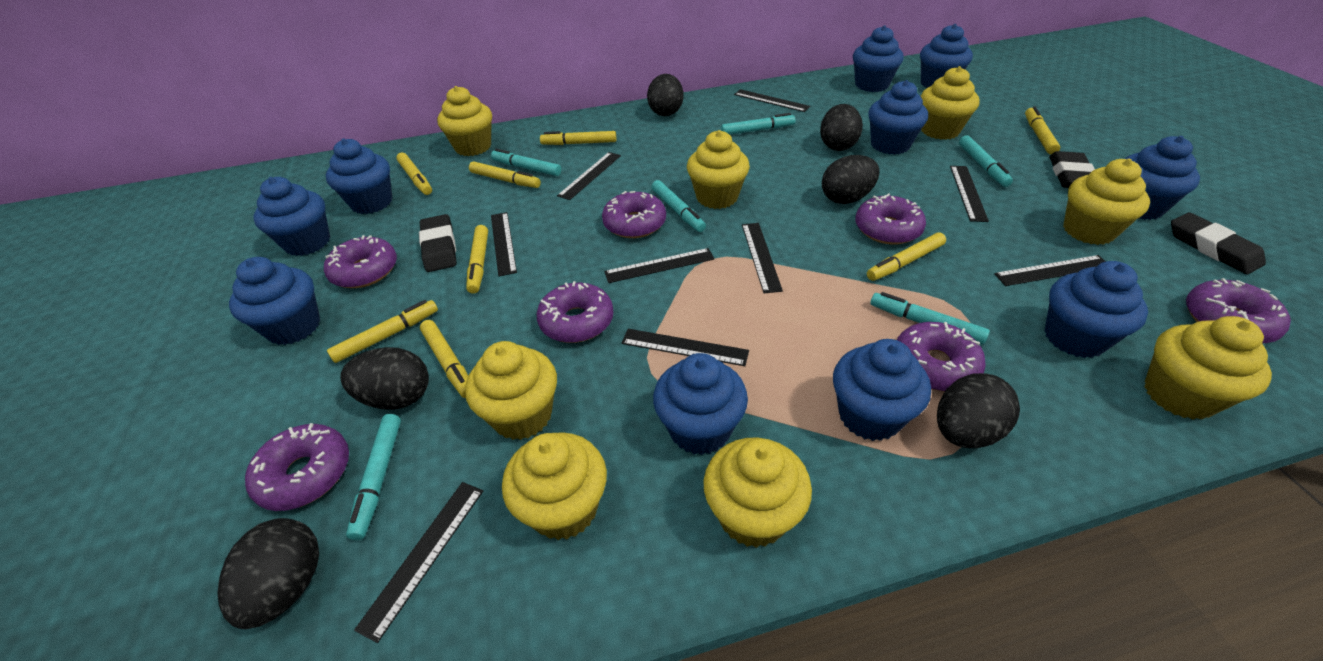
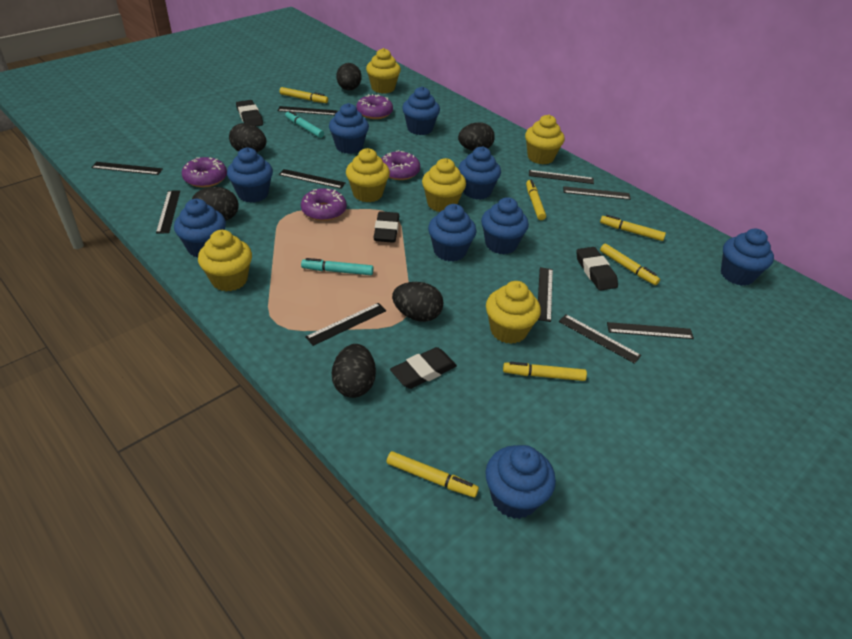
black eraser: 3 -> 4
black ruler: 9 -> 10
blue cupcake: 10 -> 9
purple donut: 7 -> 4
turquoise marker: 6 -> 2
yellow cupcake: 8 -> 6
yellow marker: 8 -> 6

